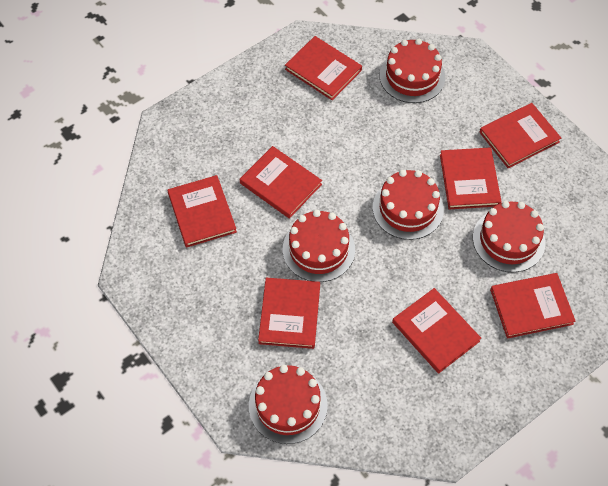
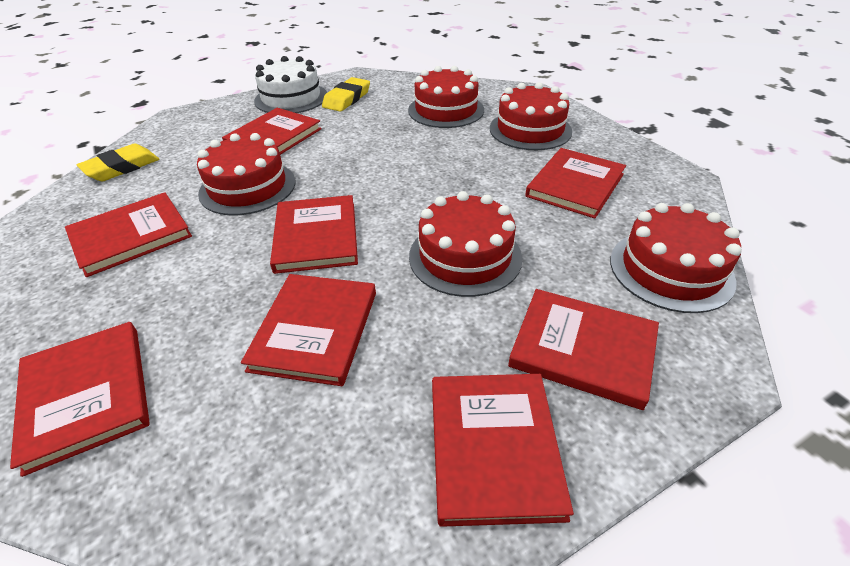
white cake: 0 -> 1
yellow eraser: 0 -> 2

